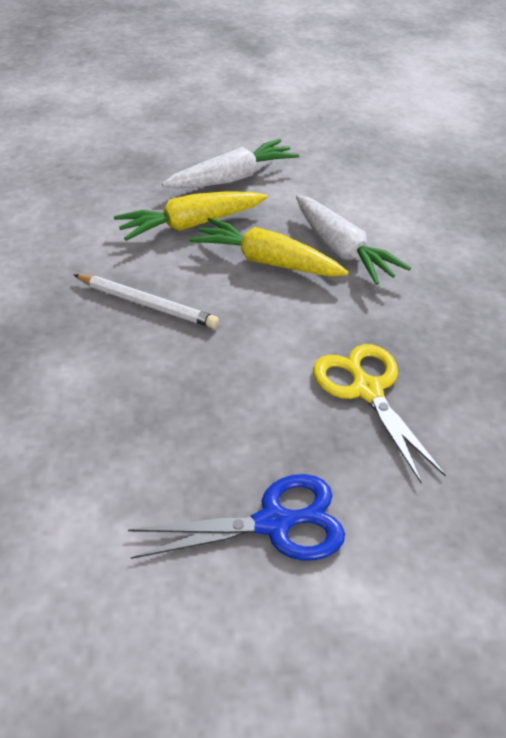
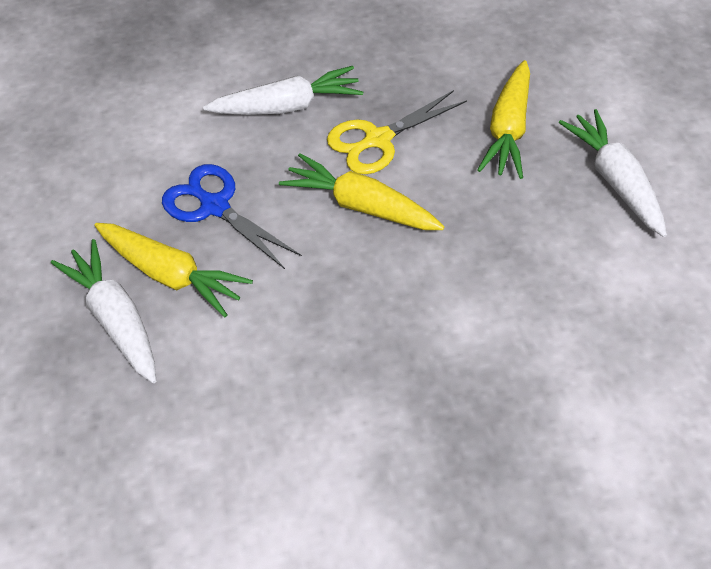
white carrot: 2 -> 3
white pencil: 1 -> 0
yellow carrot: 2 -> 3

